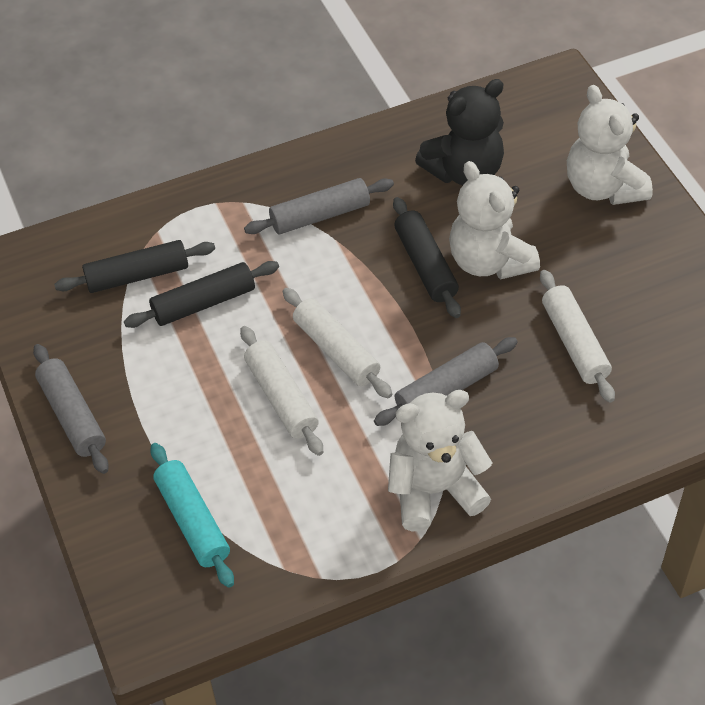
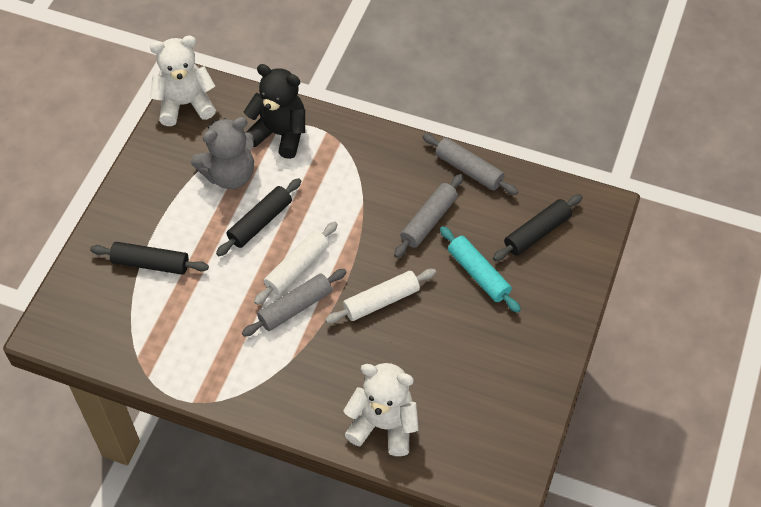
grey teddy bear: 0 -> 1
white rolling pin: 3 -> 2
white teddy bear: 3 -> 2

